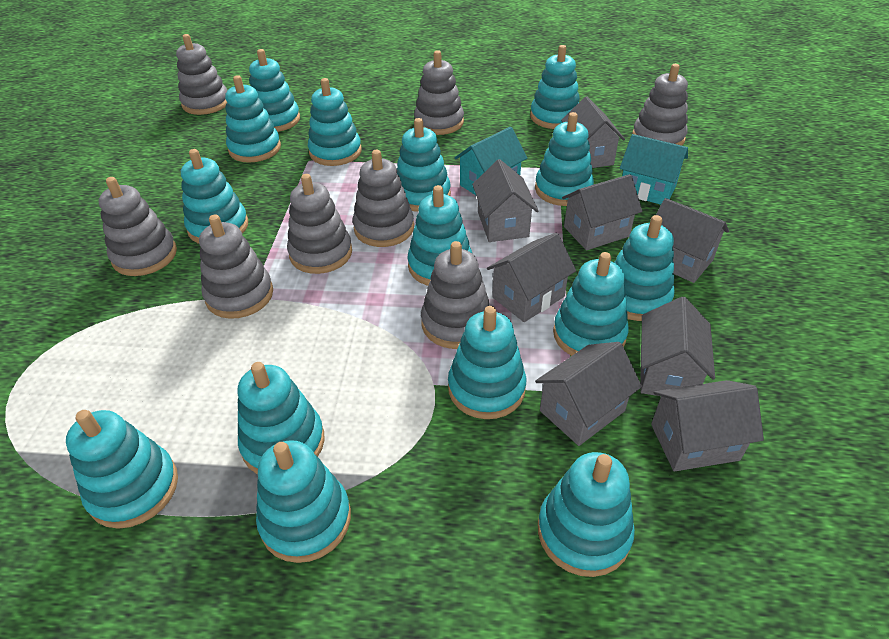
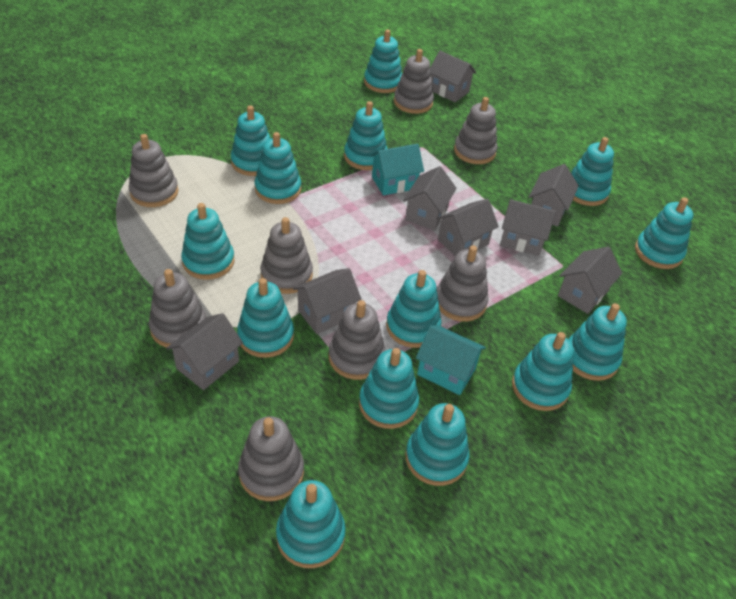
turquoise stacking toy: 15 -> 14

